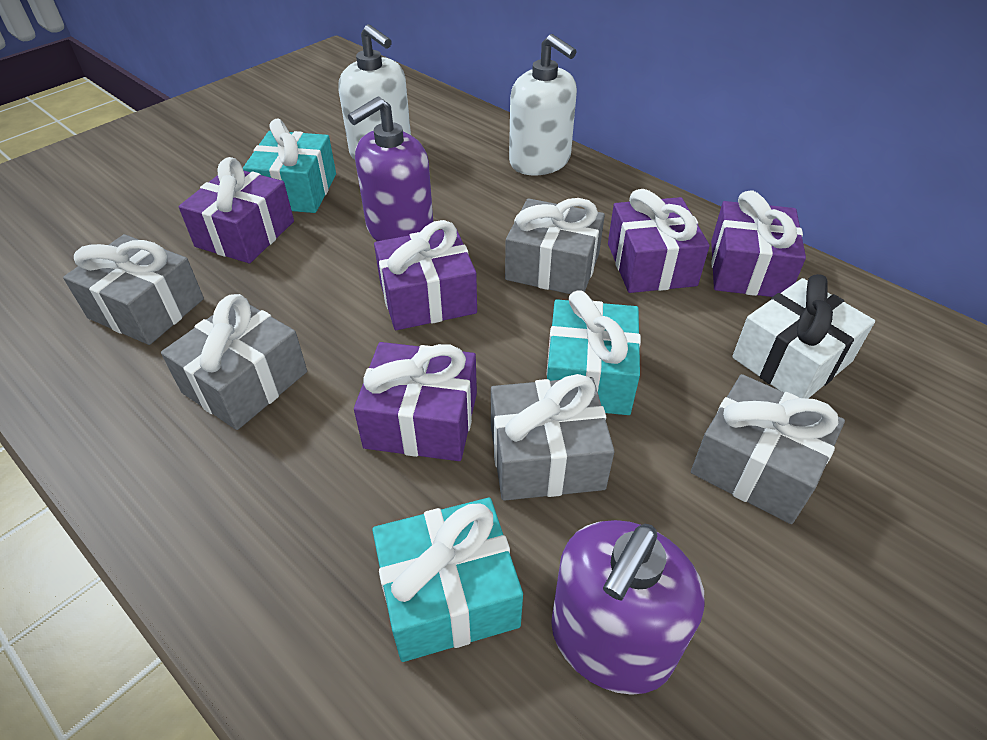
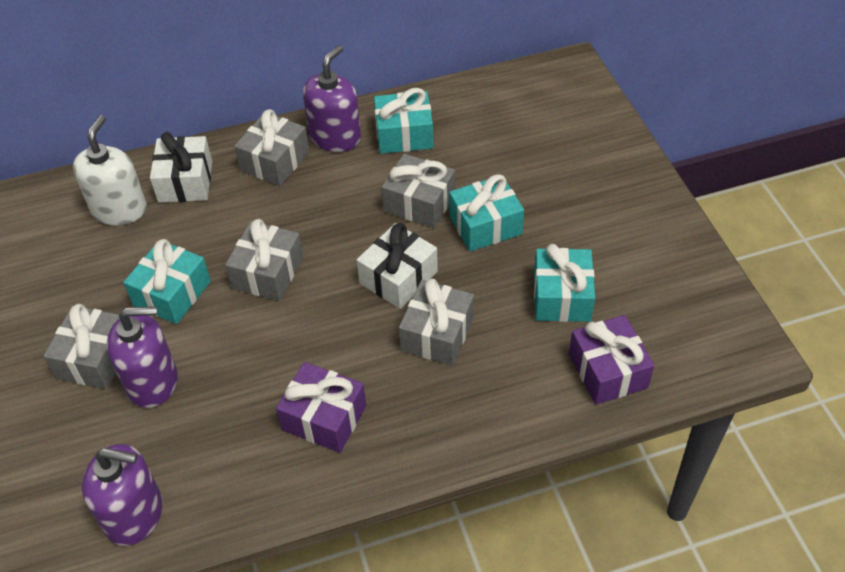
purple gift: 5 -> 2
purple soap dispenser: 2 -> 3
turquoise gift: 3 -> 4
white gift: 1 -> 2
white soap dispenser: 2 -> 1

